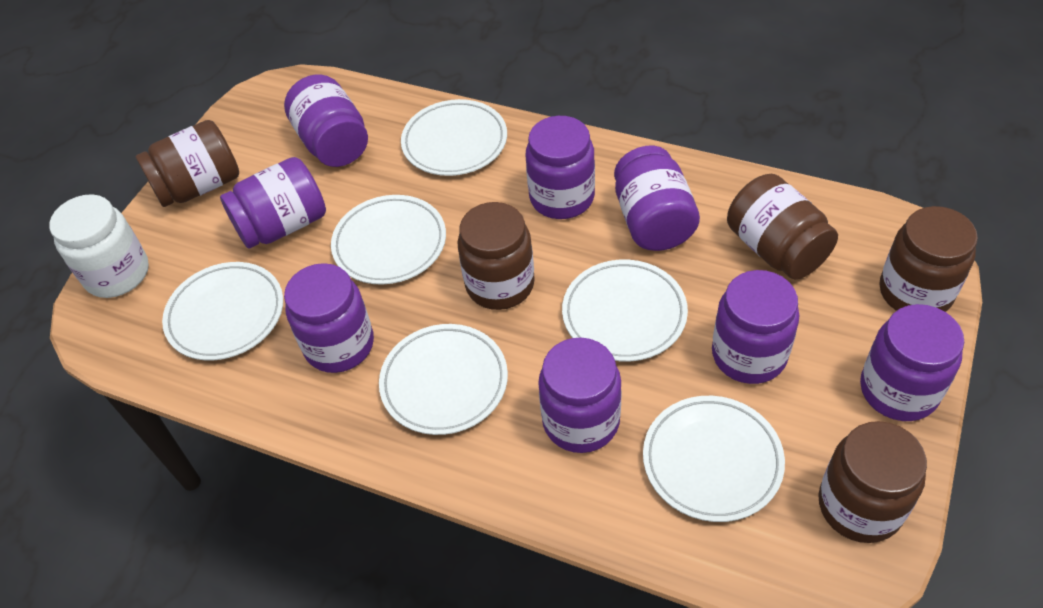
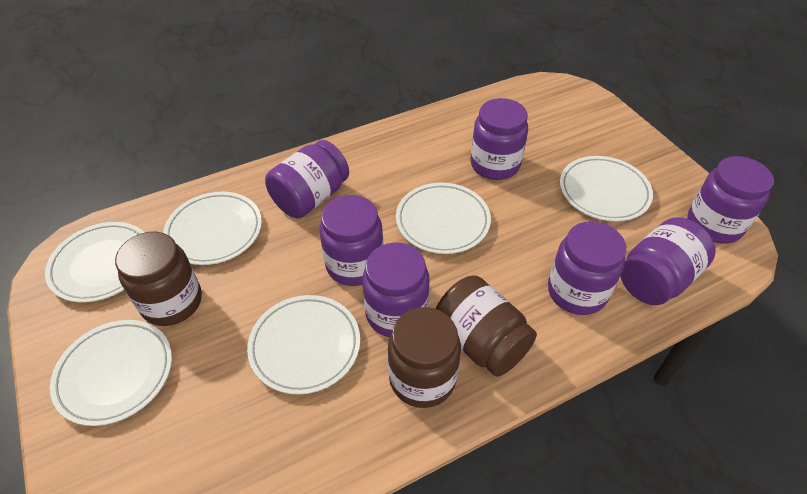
brown jar: 5 -> 3
purple jar: 8 -> 7
white jar: 1 -> 0

